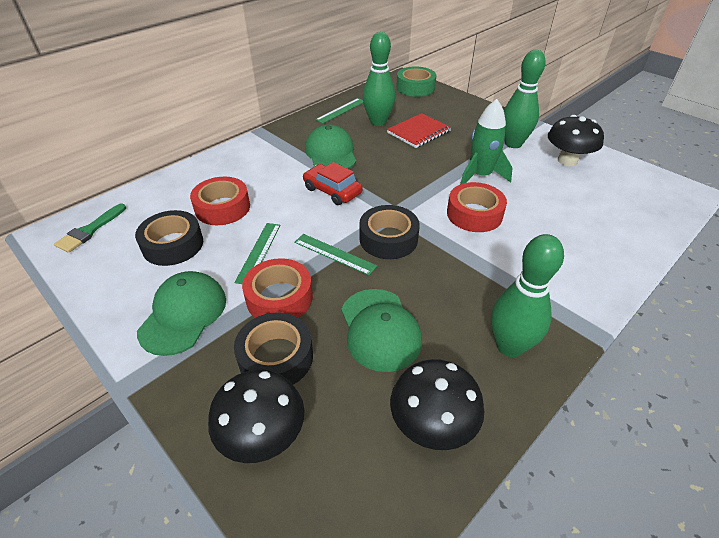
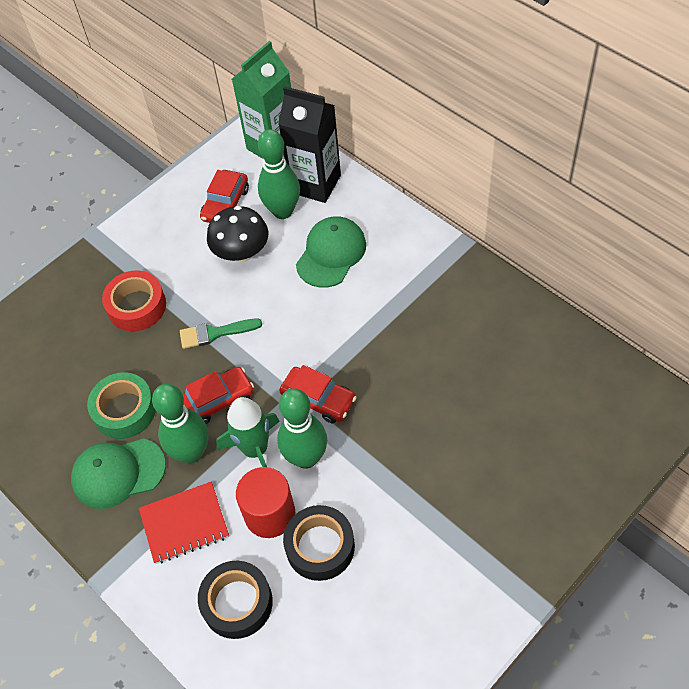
black carton: 0 -> 1
black mushroom: 3 -> 1
black tape: 3 -> 2
green cap: 3 -> 2
green carton: 0 -> 1
green ruler: 3 -> 0
red car: 1 -> 3
red cylinder: 0 -> 1
red tape: 3 -> 1

